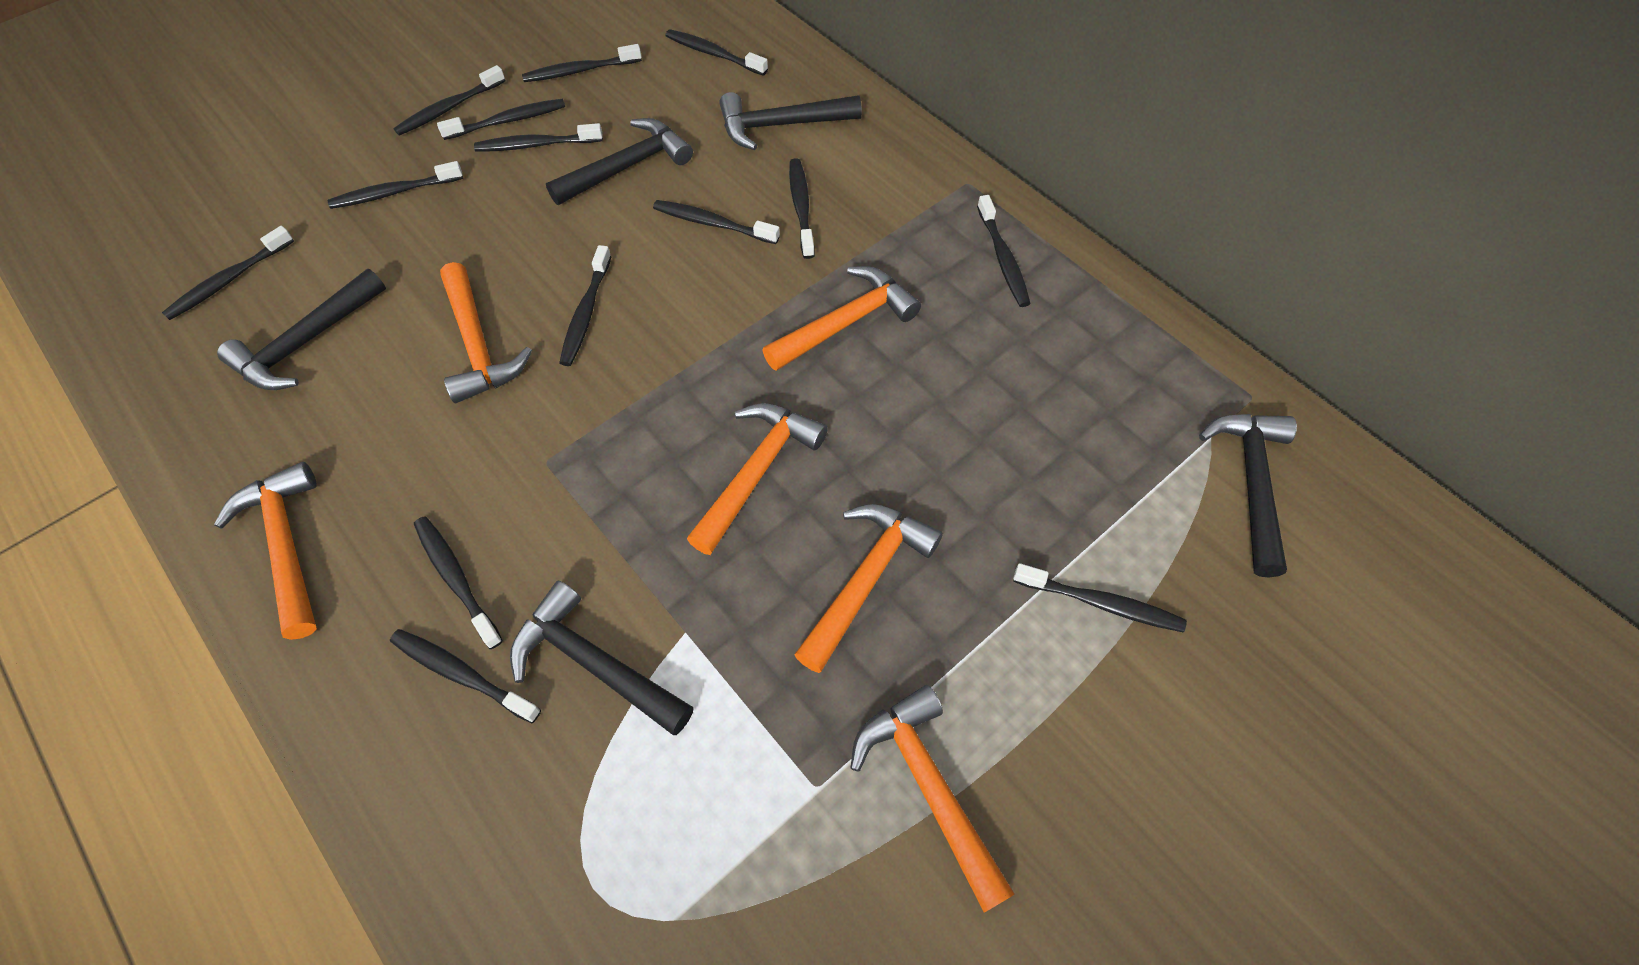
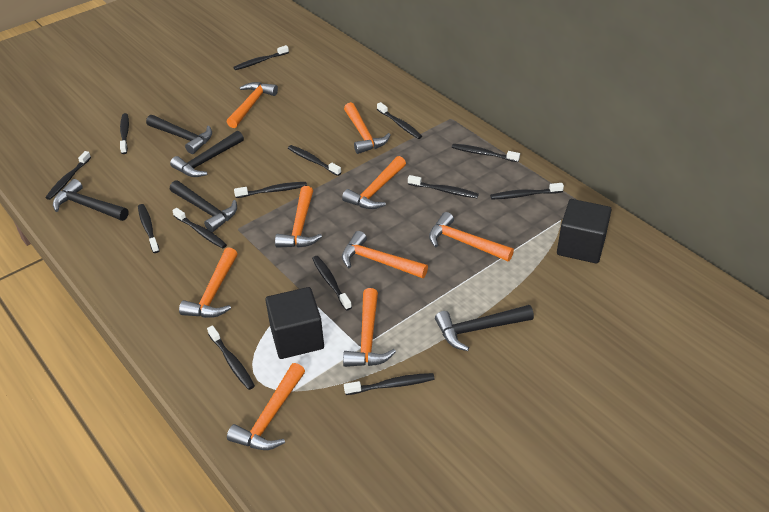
black cube: 0 -> 2
orange hammer: 6 -> 9

